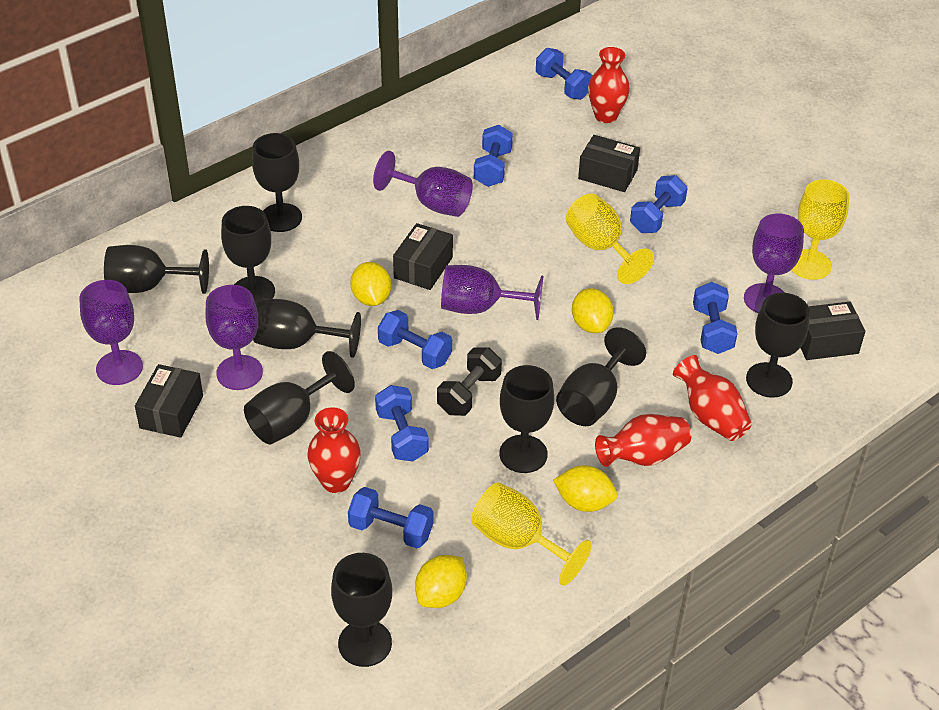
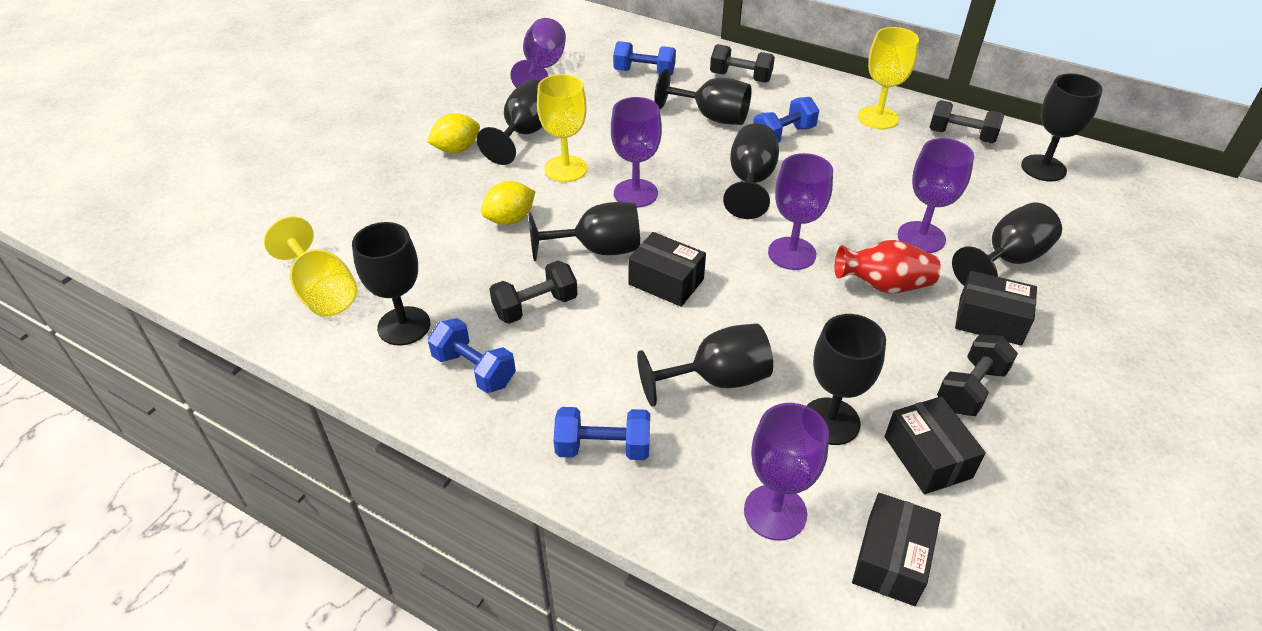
black dumbbell: 1 -> 4
blue dumbbell: 7 -> 4
red vase: 4 -> 1
yellow lemon: 4 -> 2

